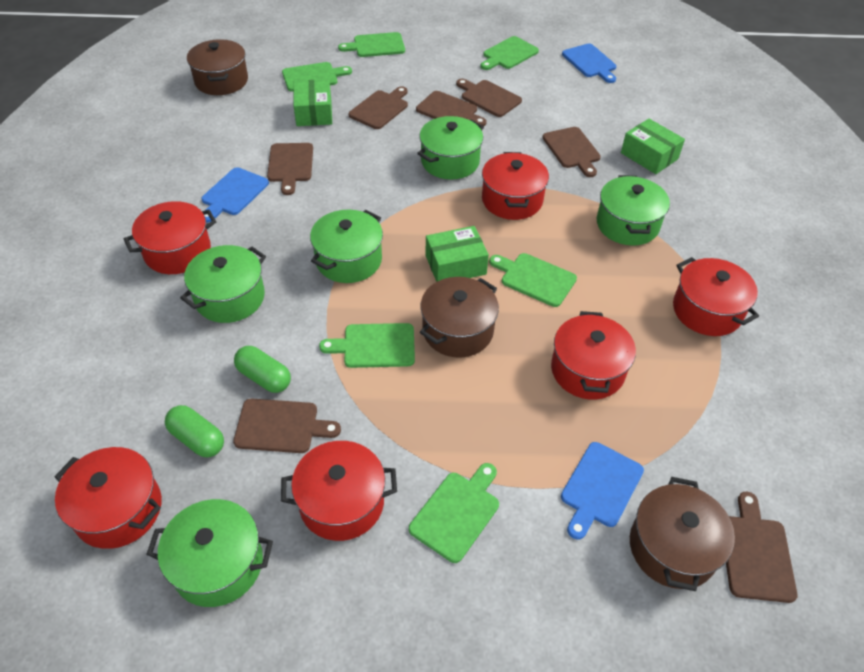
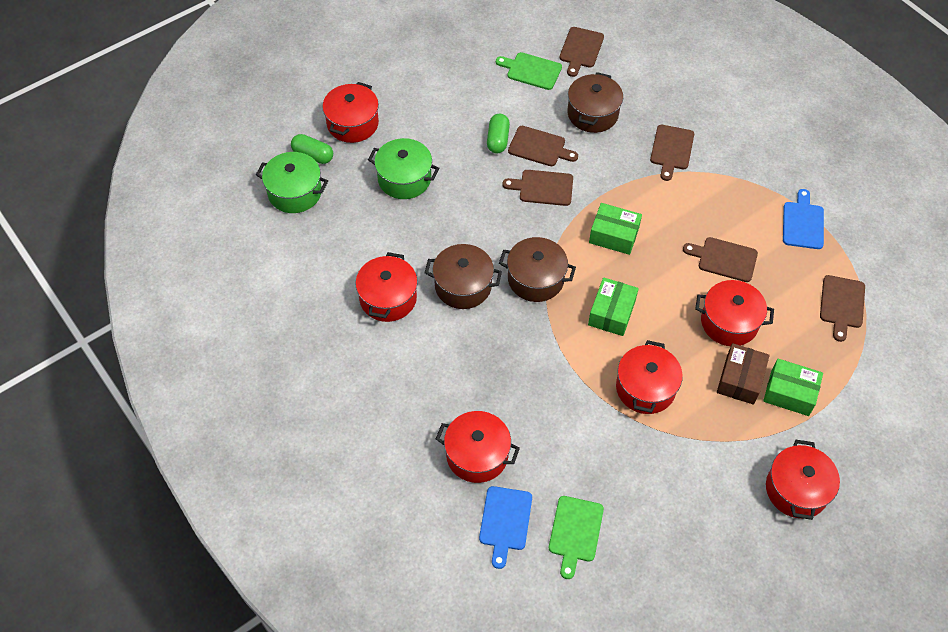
blue cutting board: 3 -> 2
brown box: 0 -> 1
brown cutting board: 7 -> 6
green cutting board: 6 -> 2
green pot: 5 -> 2

